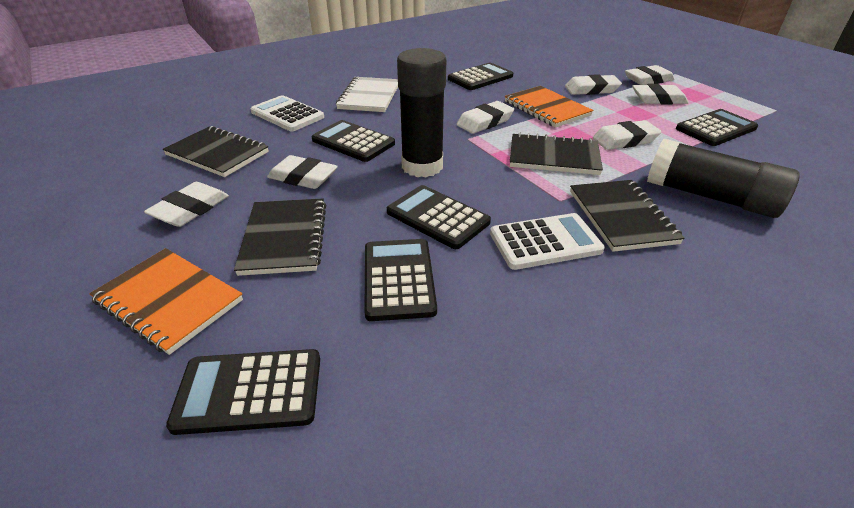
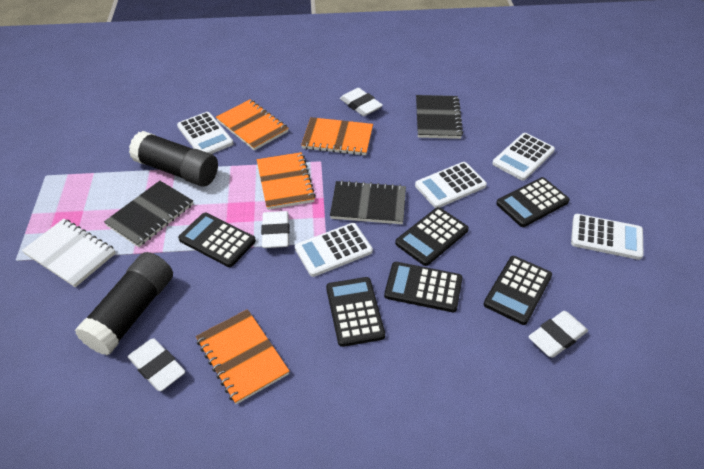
black notebook: 4 -> 3
orange notebook: 2 -> 4
white calculator: 2 -> 5
white eraser: 7 -> 4

